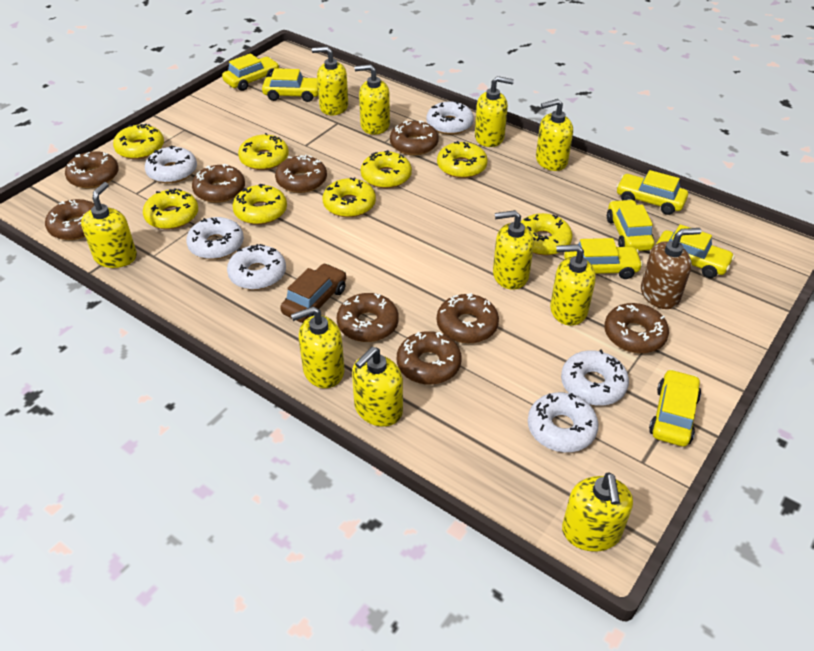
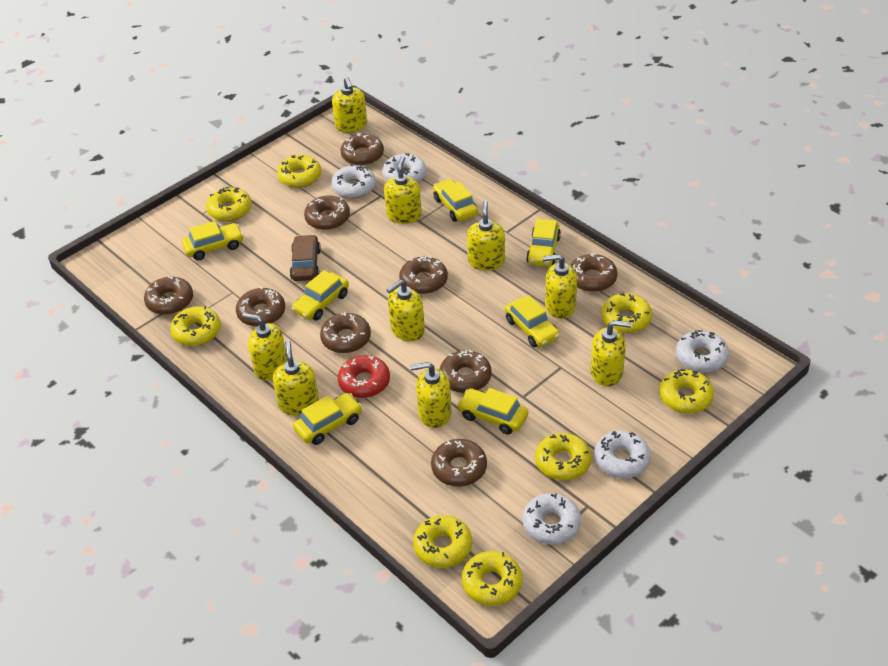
brown soap dispenser: 1 -> 0
red donut: 0 -> 1
white donut: 6 -> 5
yellow soap dispenser: 10 -> 9

